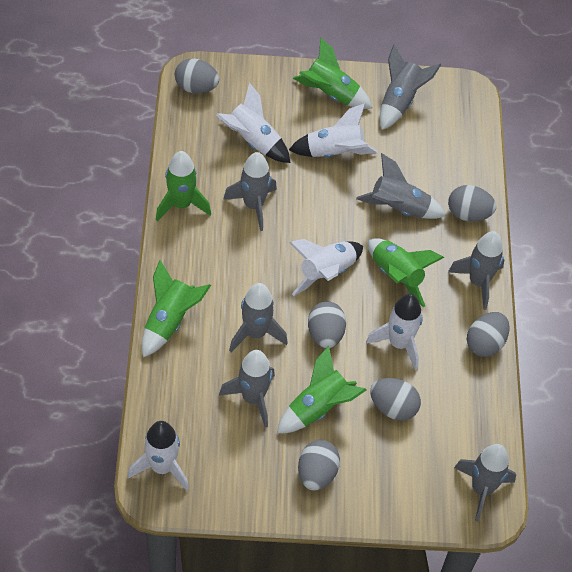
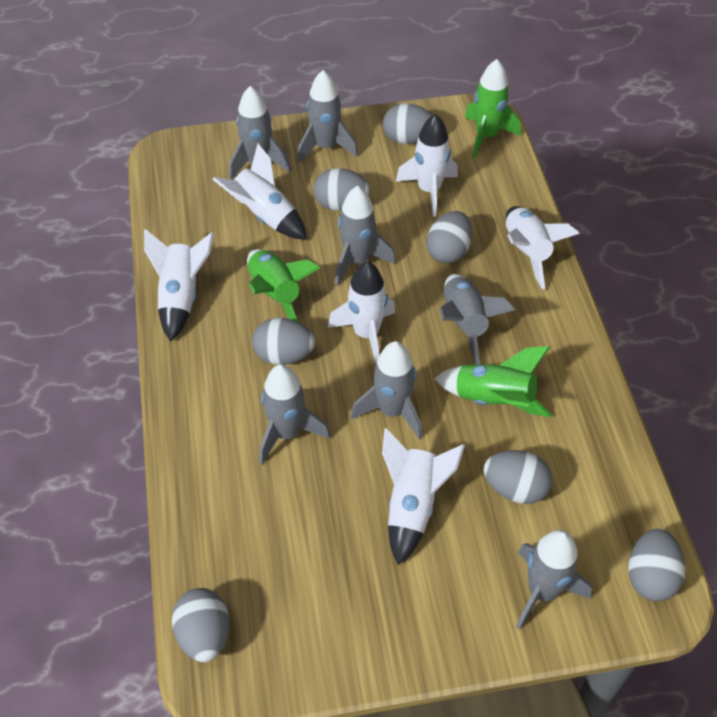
green rocket: 5 -> 3
grey egg: 6 -> 7
white rocket: 5 -> 6

